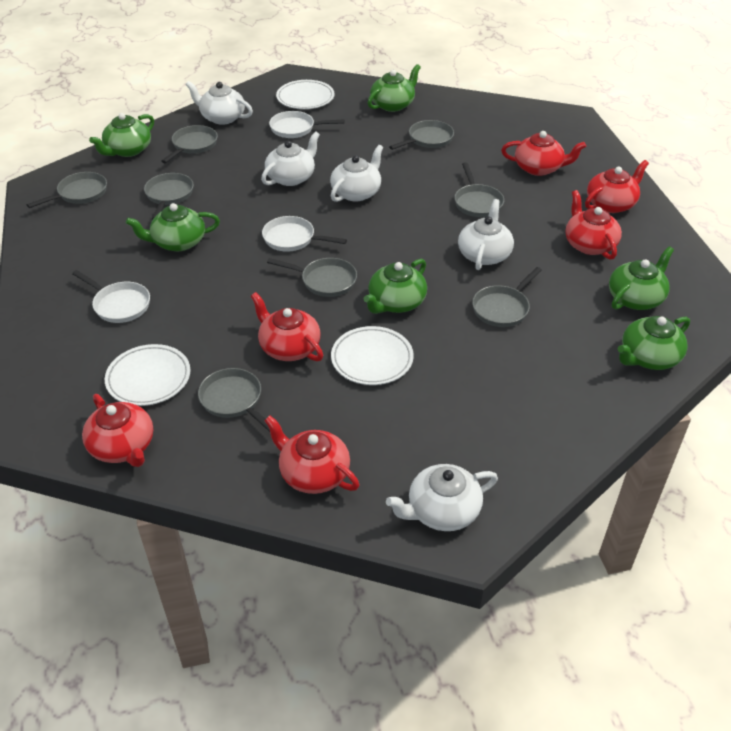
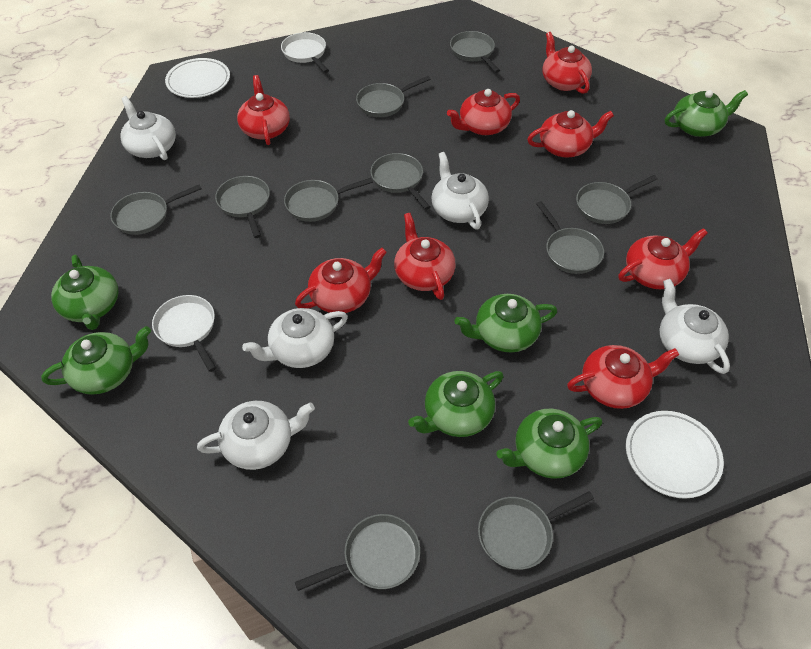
grey pan: 8 -> 10
red teapot: 6 -> 8
white pan: 3 -> 2
white plate: 3 -> 2

